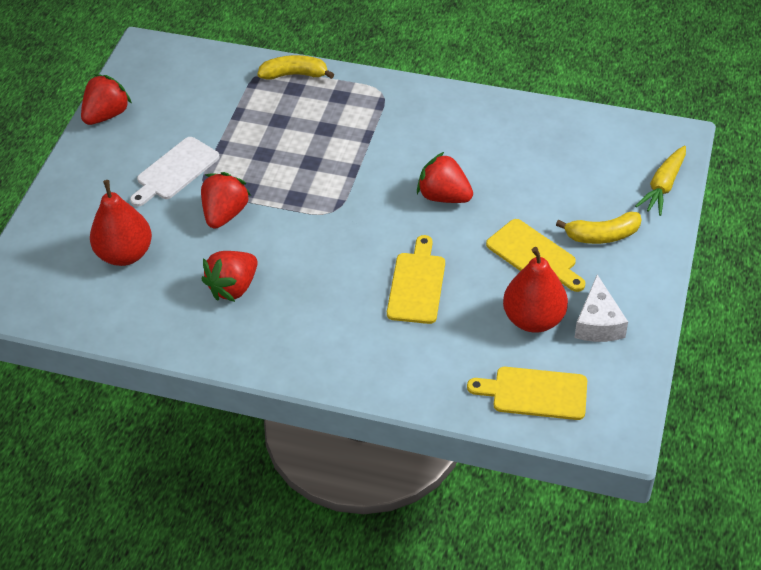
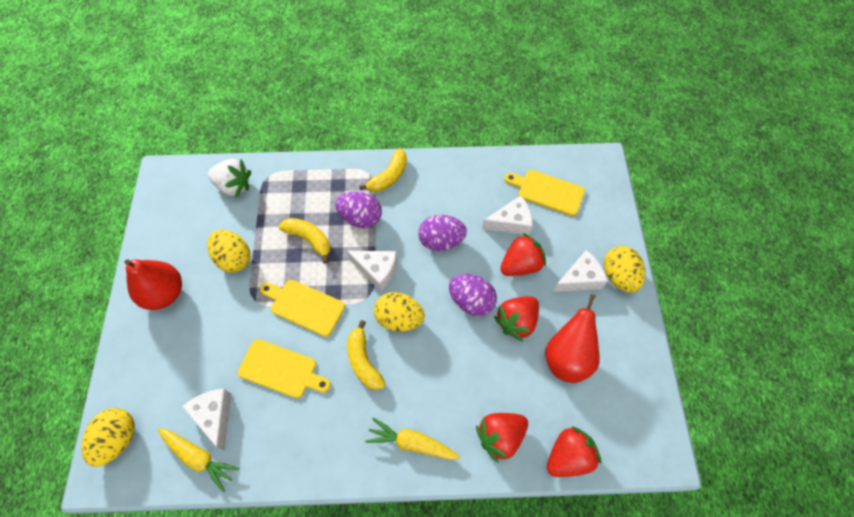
purple egg: 0 -> 3
white cheese: 1 -> 4
white cutting board: 1 -> 0
white strawberry: 0 -> 1
yellow banana: 2 -> 3
yellow carrot: 1 -> 2
yellow egg: 0 -> 4

